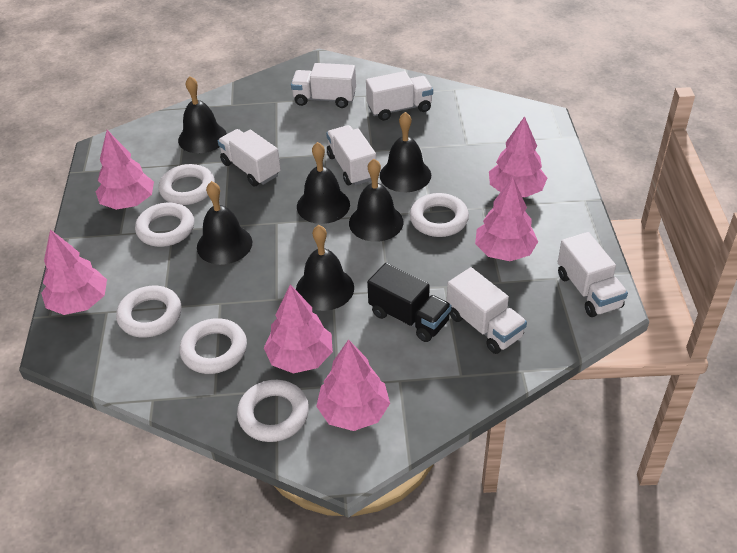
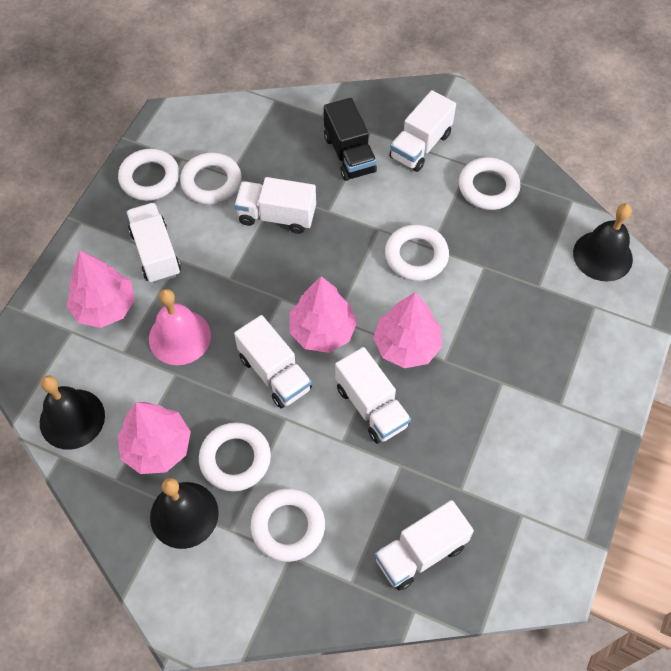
black bell: 6 -> 3
pink bell: 0 -> 1
pink tree: 6 -> 4

